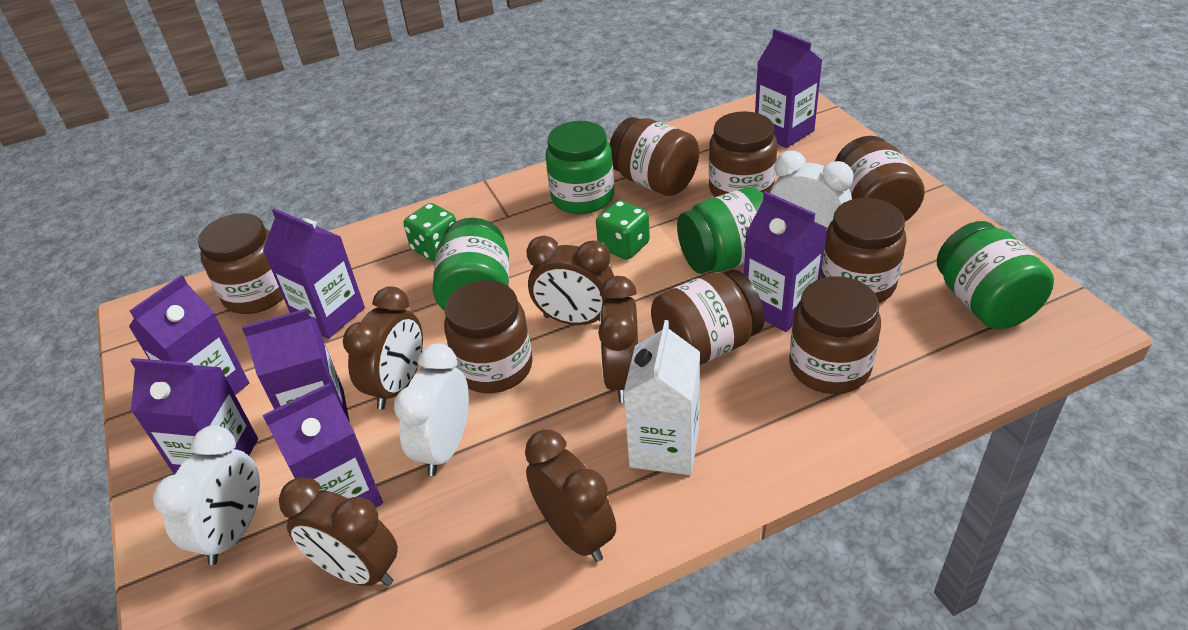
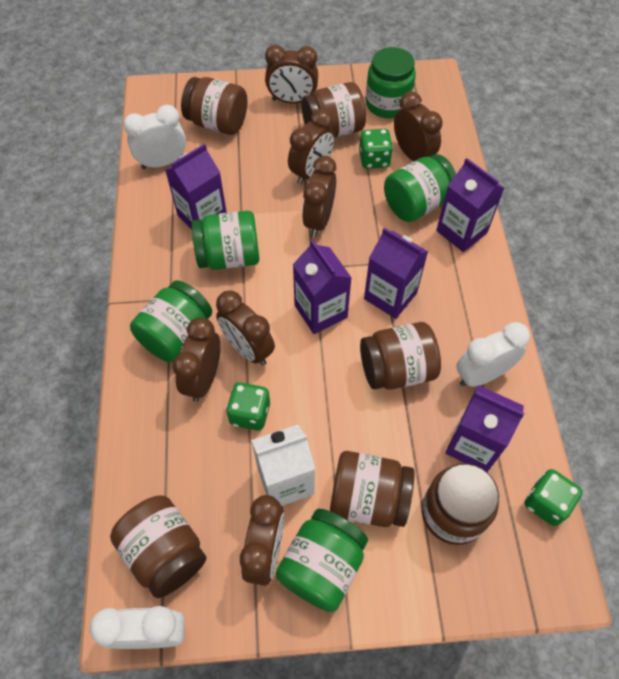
brown clock: 5 -> 7
brown jar: 8 -> 6
green dice: 2 -> 3
green jar: 4 -> 5
purple carton: 7 -> 5

